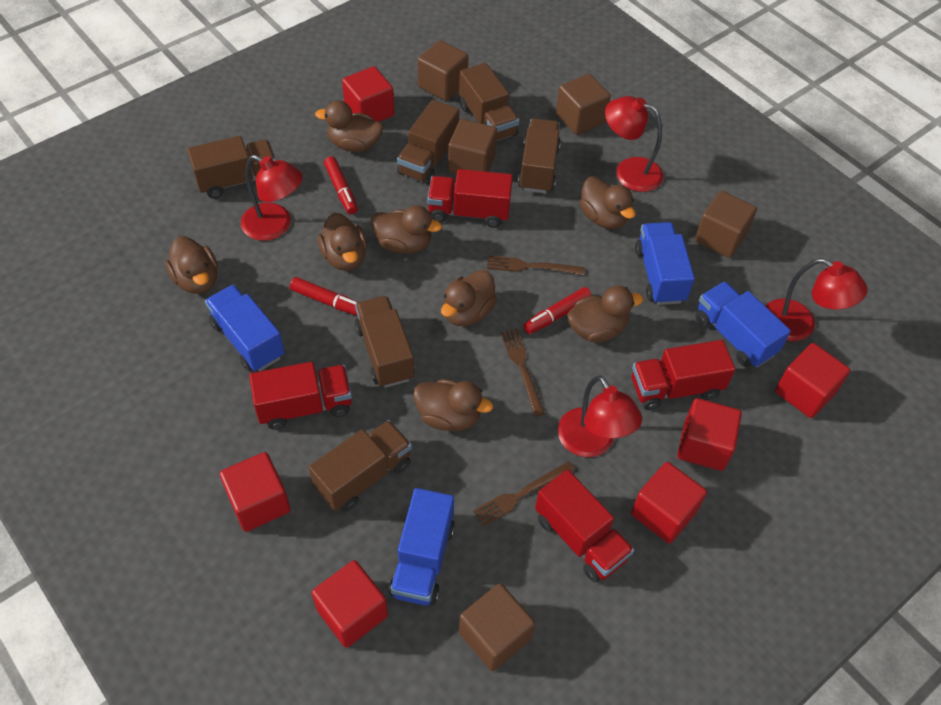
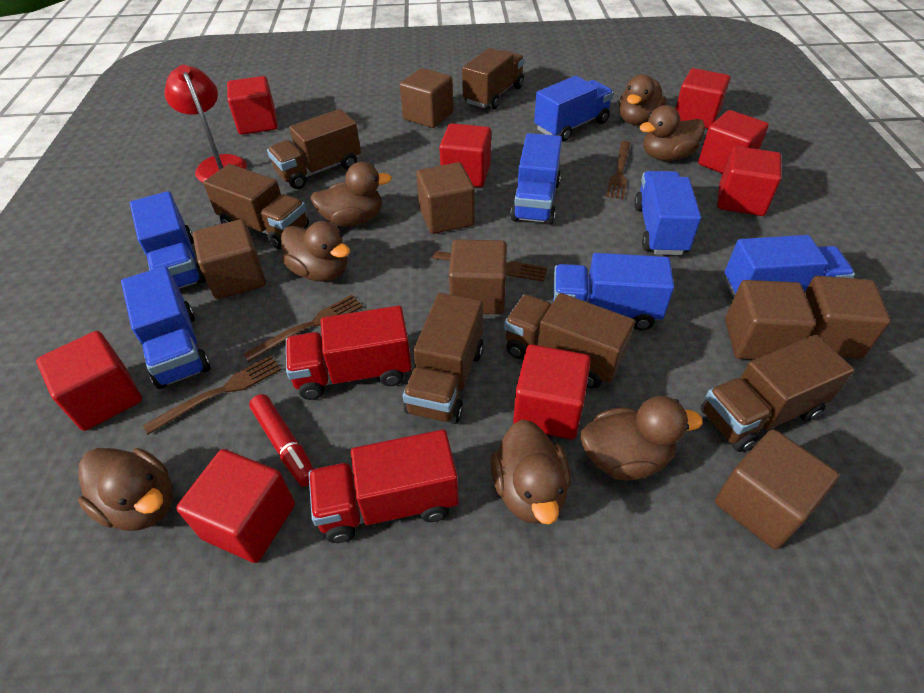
blue truck: 4 -> 7
brown cube: 5 -> 7
brown duck: 8 -> 7
brown fork: 3 -> 4
red cube: 6 -> 8
red lamp: 4 -> 1
red marker: 3 -> 1
red truck: 4 -> 2

